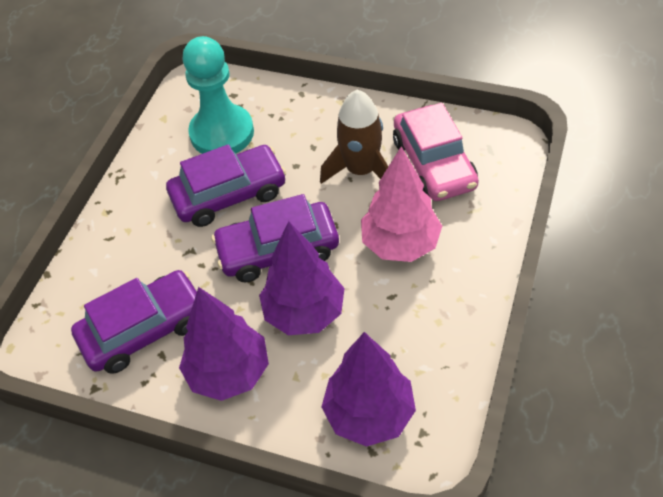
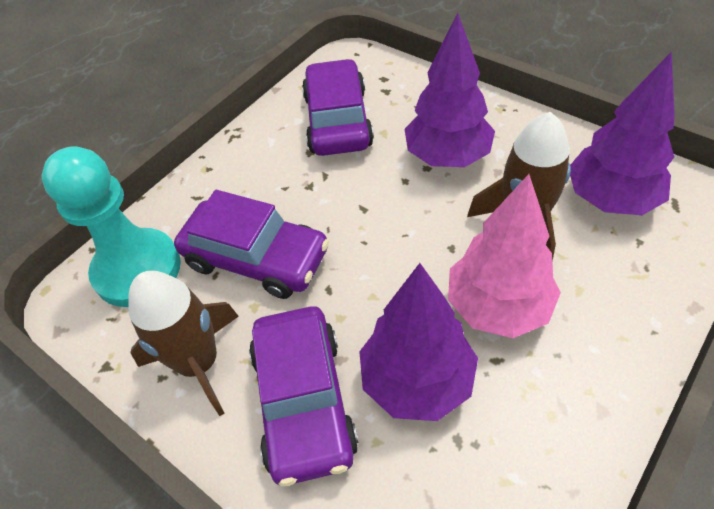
brown rocket: 1 -> 2
pink car: 1 -> 0

